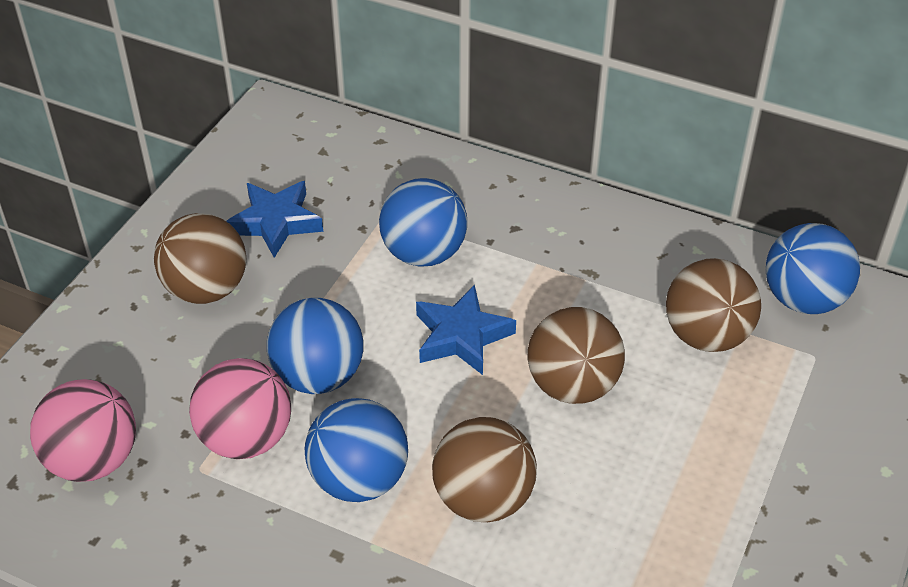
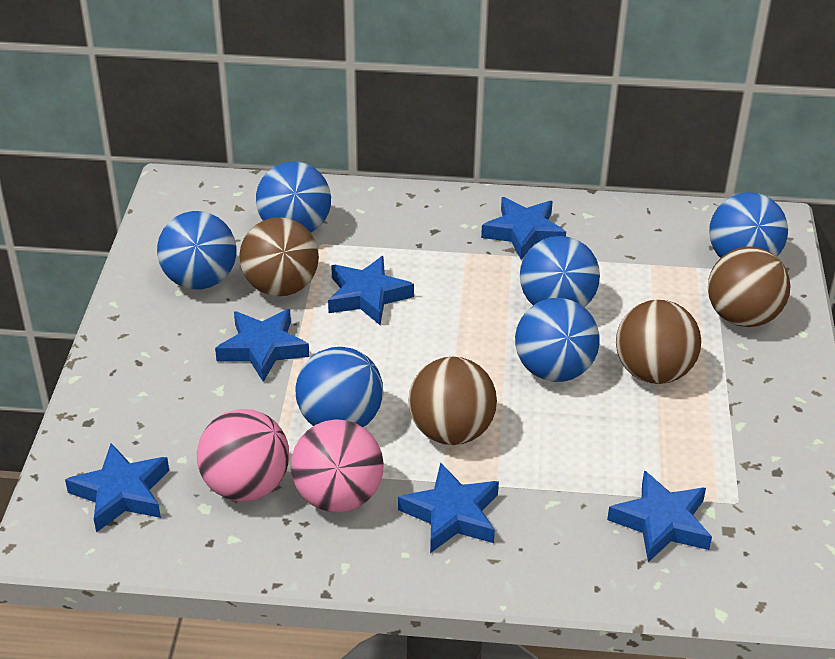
blue ball: 4 -> 6
blue star: 2 -> 6

